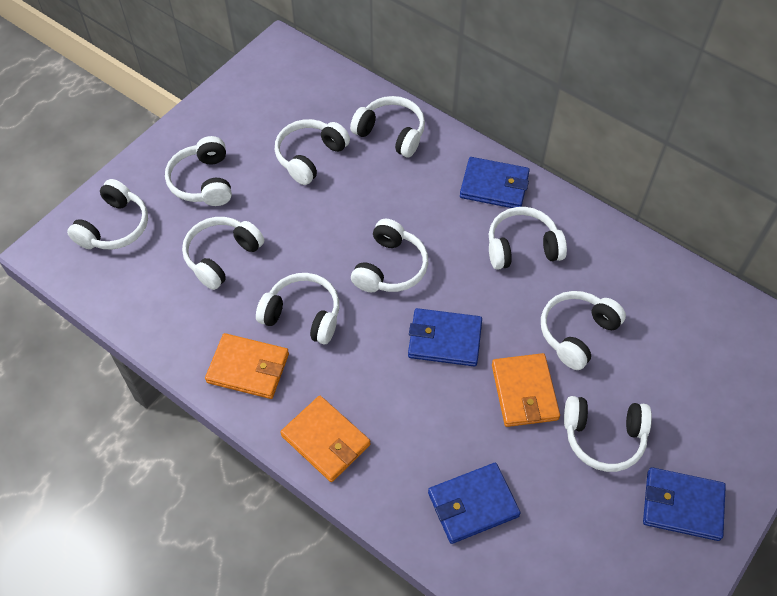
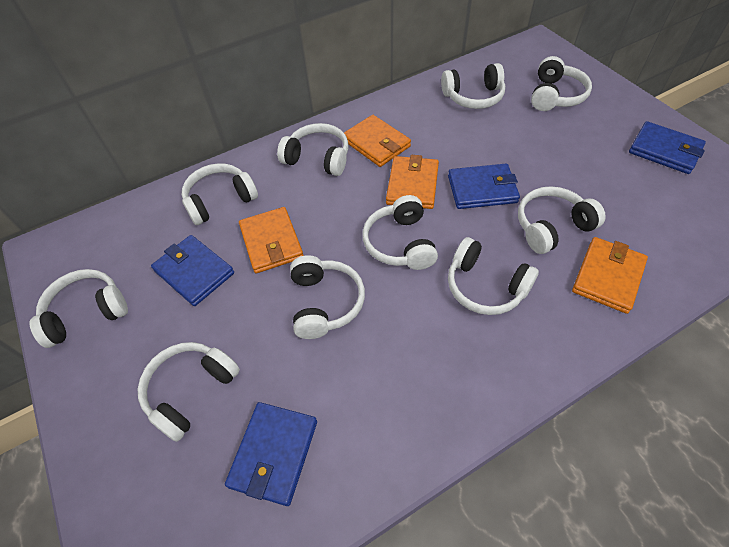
orange wallet: 3 -> 4

